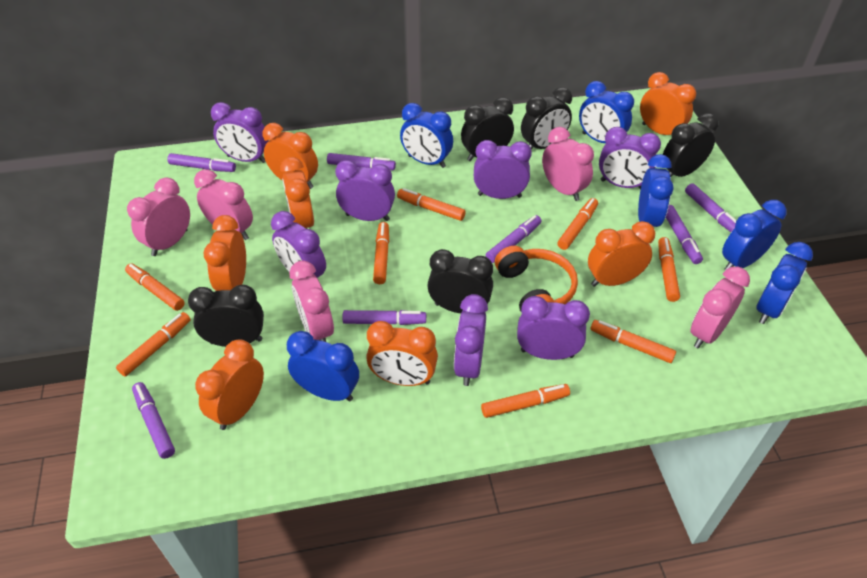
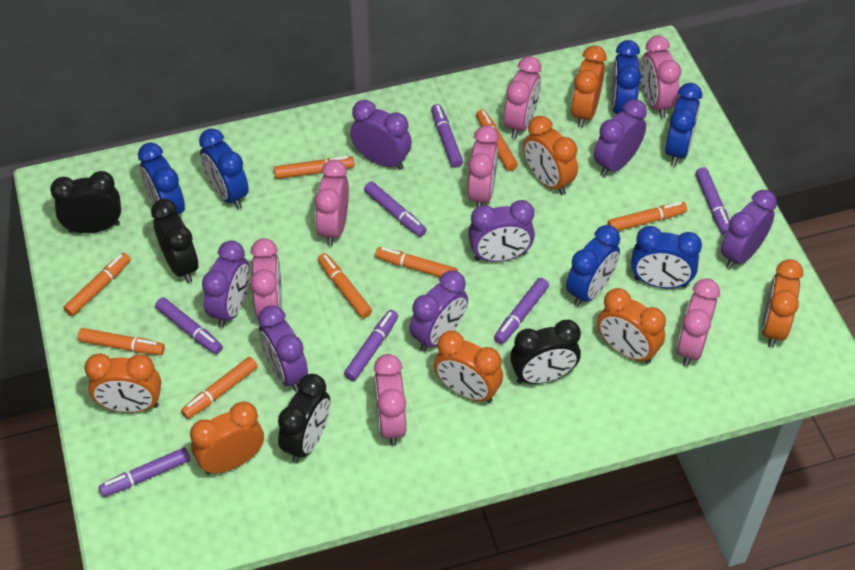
black clock: 5 -> 4
orange headphones: 1 -> 0
pink clock: 5 -> 7

